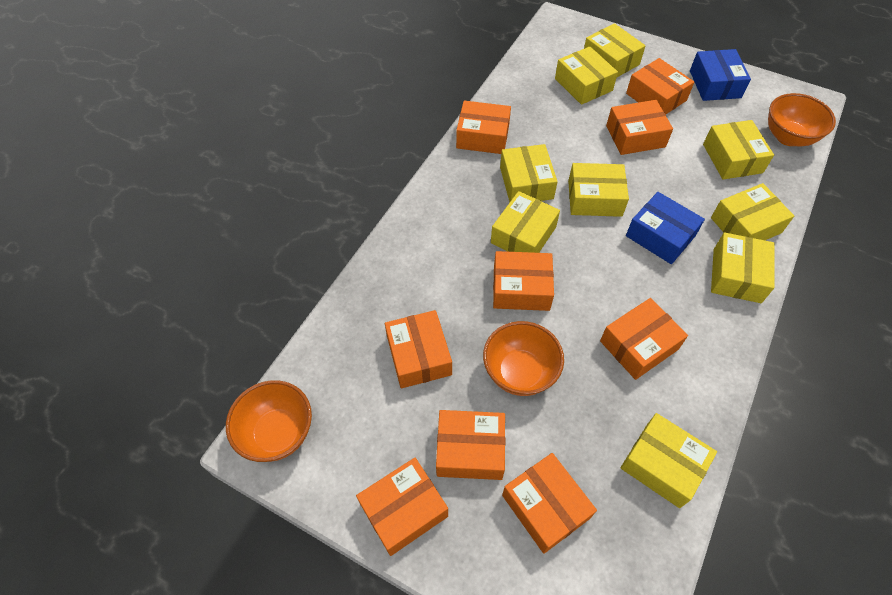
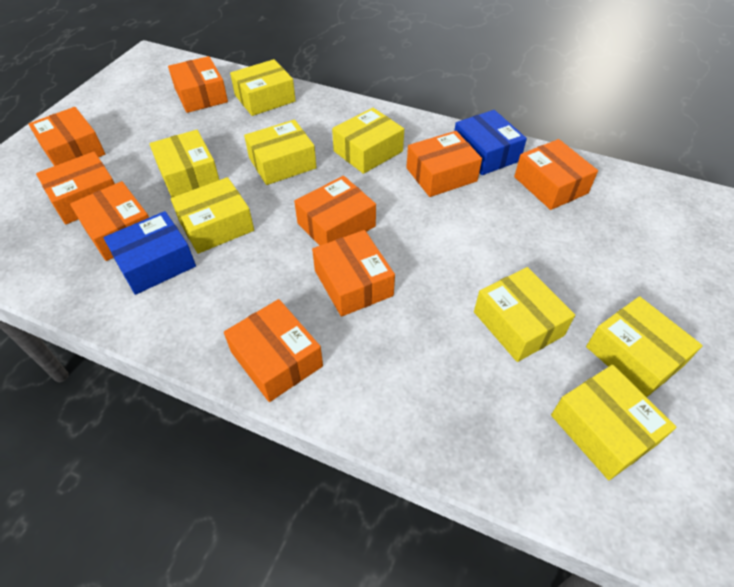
orange bowl: 3 -> 0
yellow box: 9 -> 8

